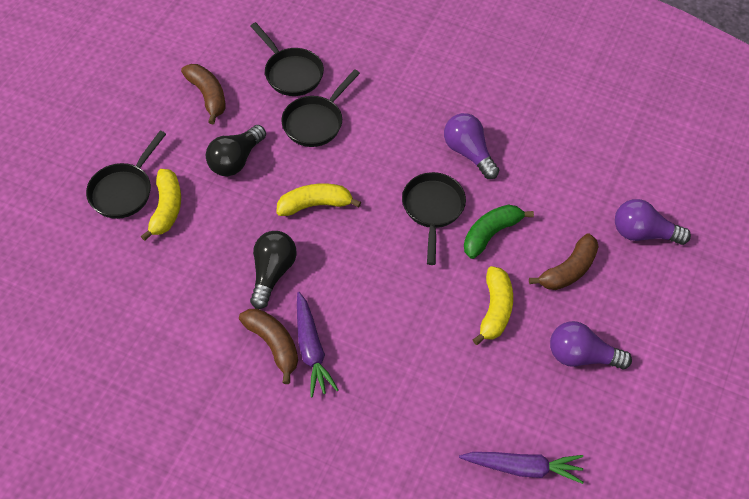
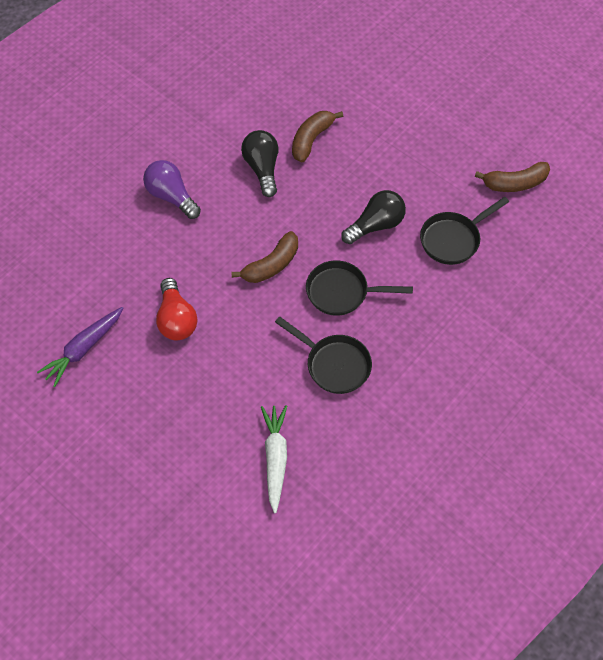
black pan: 4 -> 3
green banana: 1 -> 0
purple carrot: 2 -> 1
purple light bulb: 3 -> 1
red light bulb: 0 -> 1
white carrot: 0 -> 1
yellow banana: 3 -> 0

